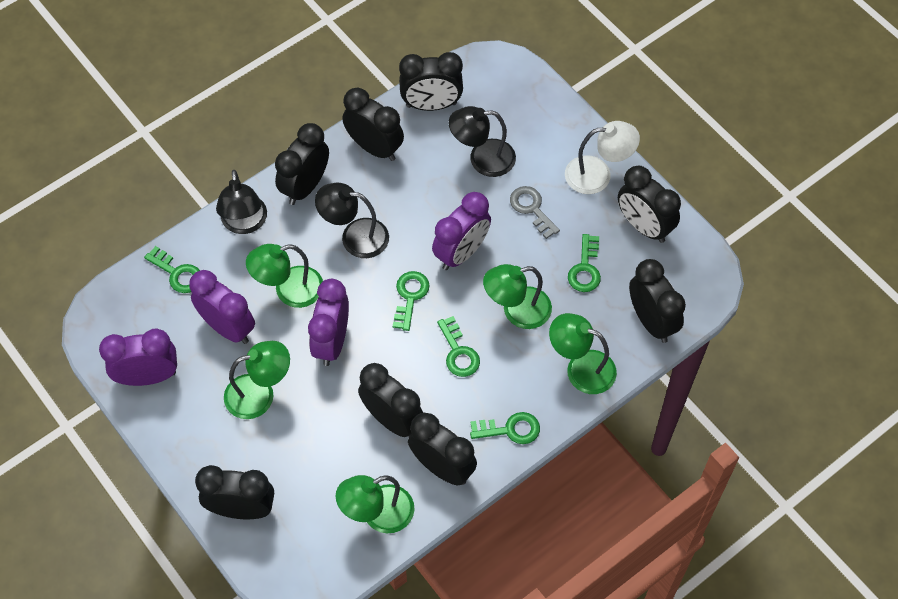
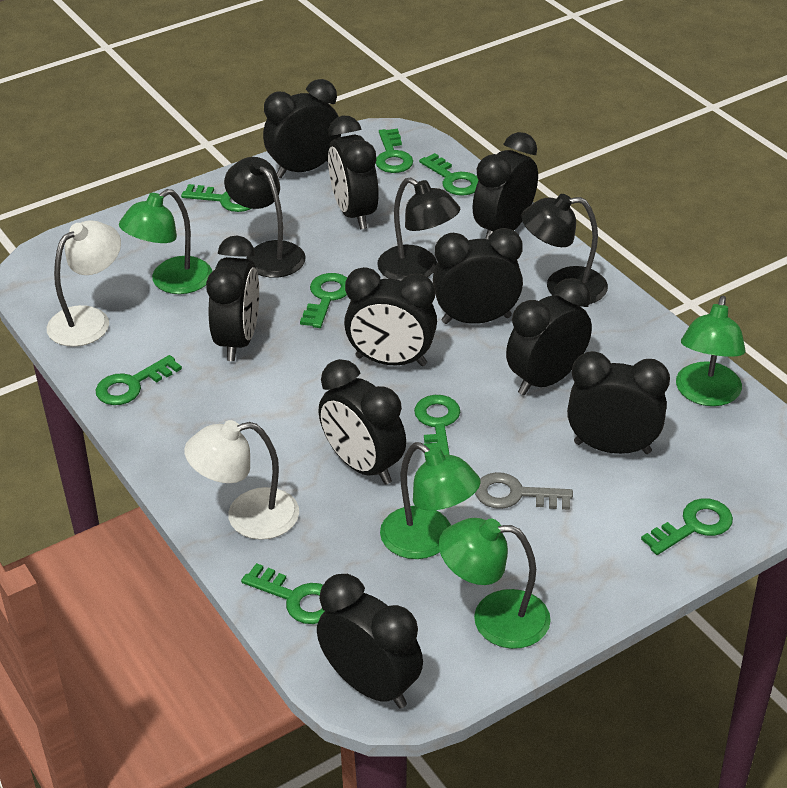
black clock: 8 -> 10
green key: 5 -> 8
green lamp: 5 -> 4
purple clock: 4 -> 0
white lamp: 1 -> 2

